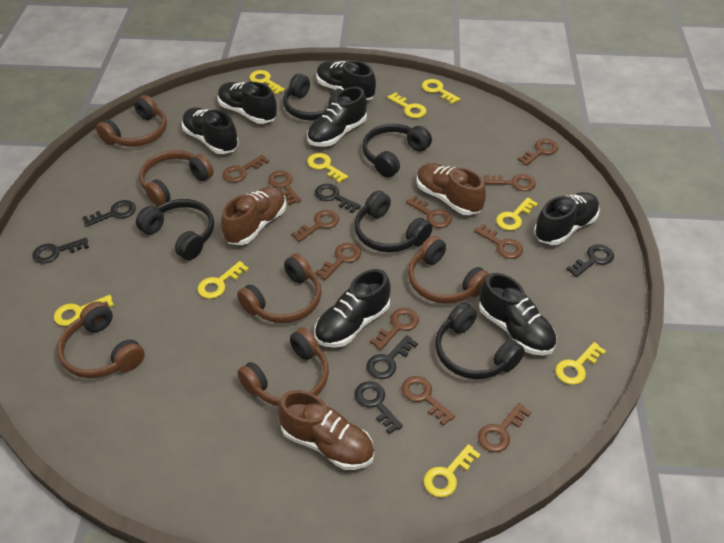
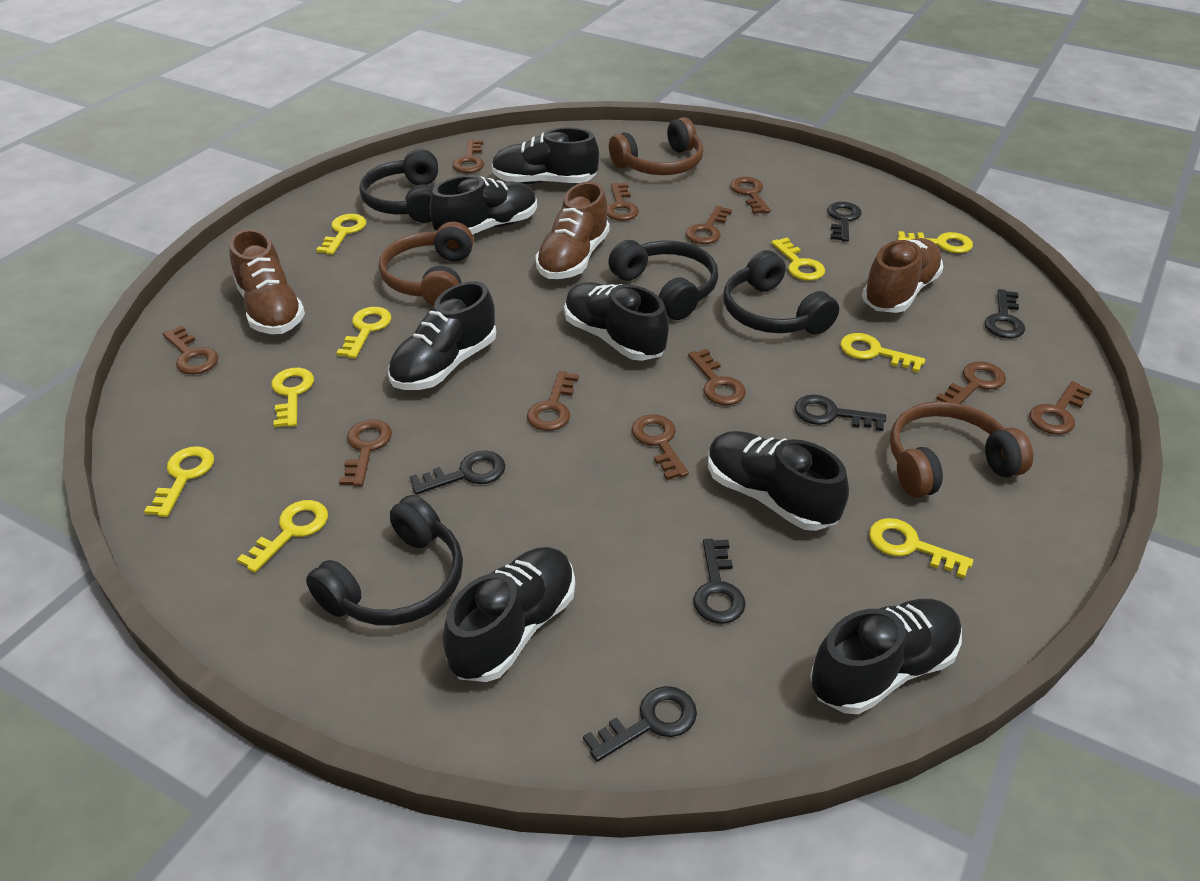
black headphones: 5 -> 4
brown headphones: 6 -> 3

